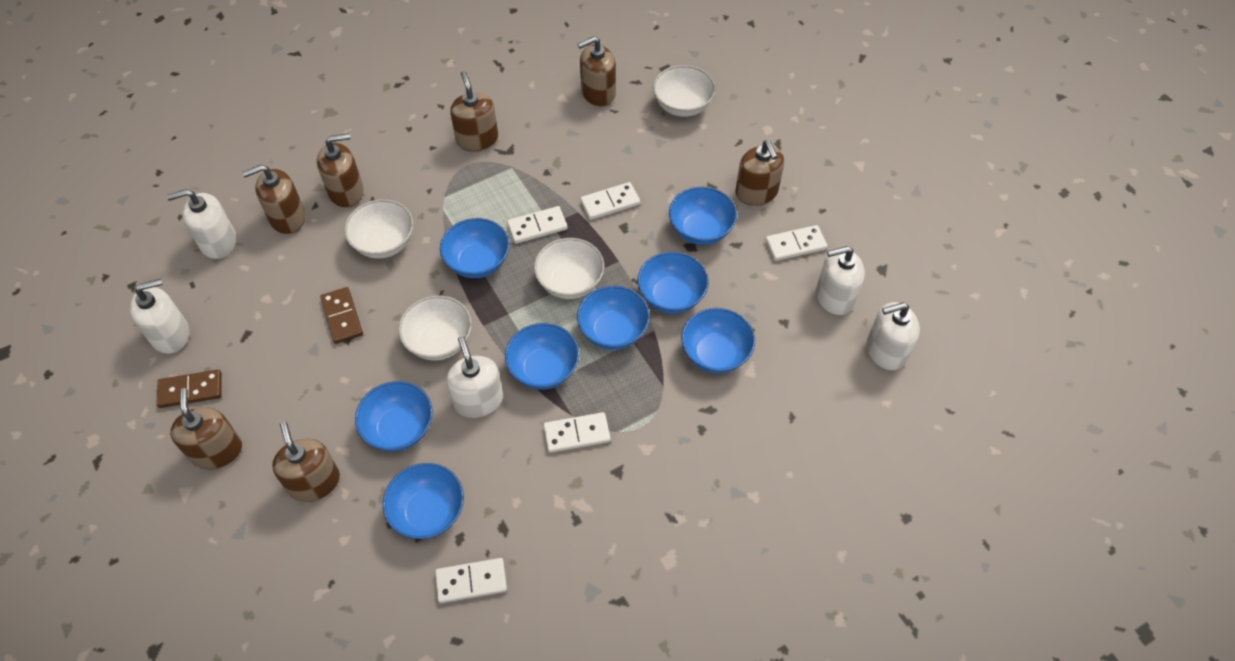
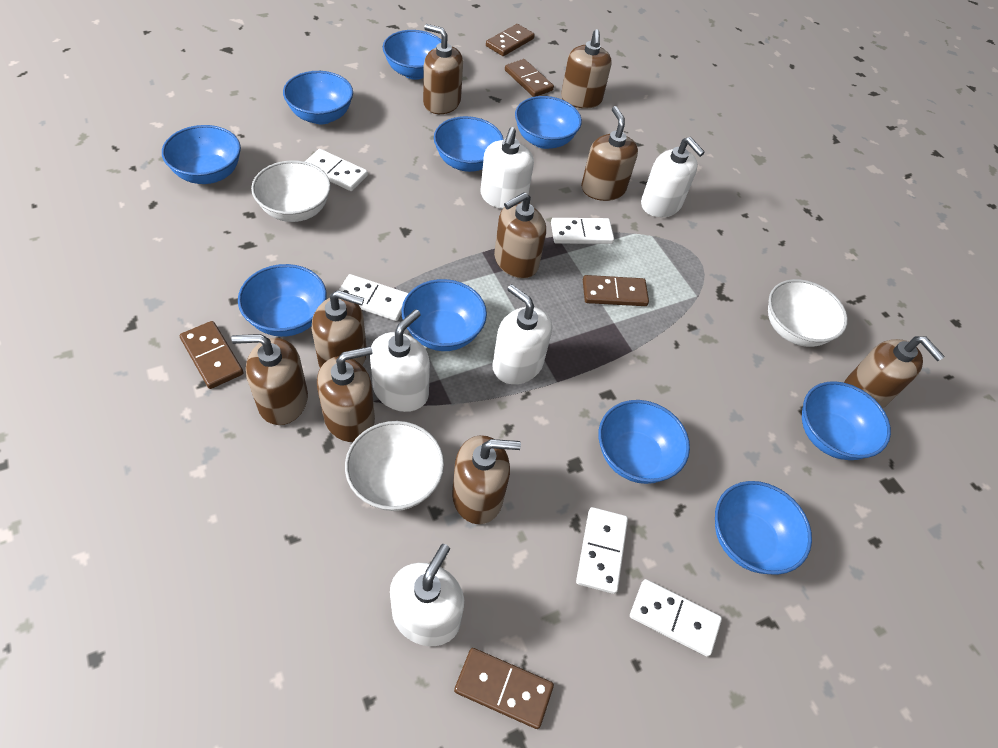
blue bowl: 8 -> 10
brown domino: 2 -> 5
brown soap dispenser: 7 -> 9
white bowl: 4 -> 3

